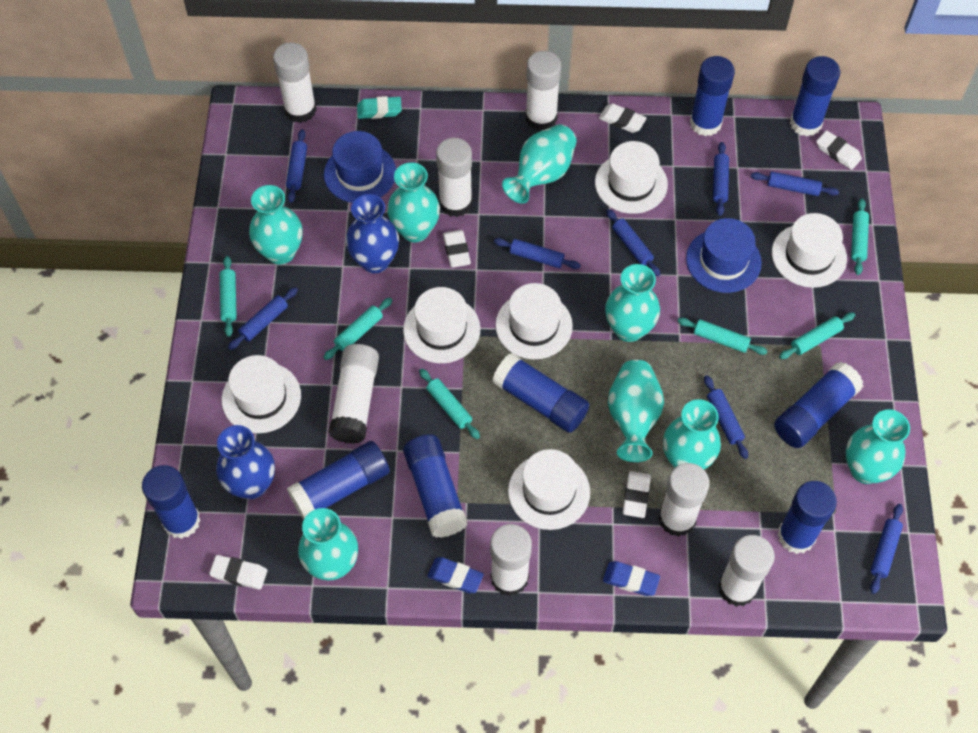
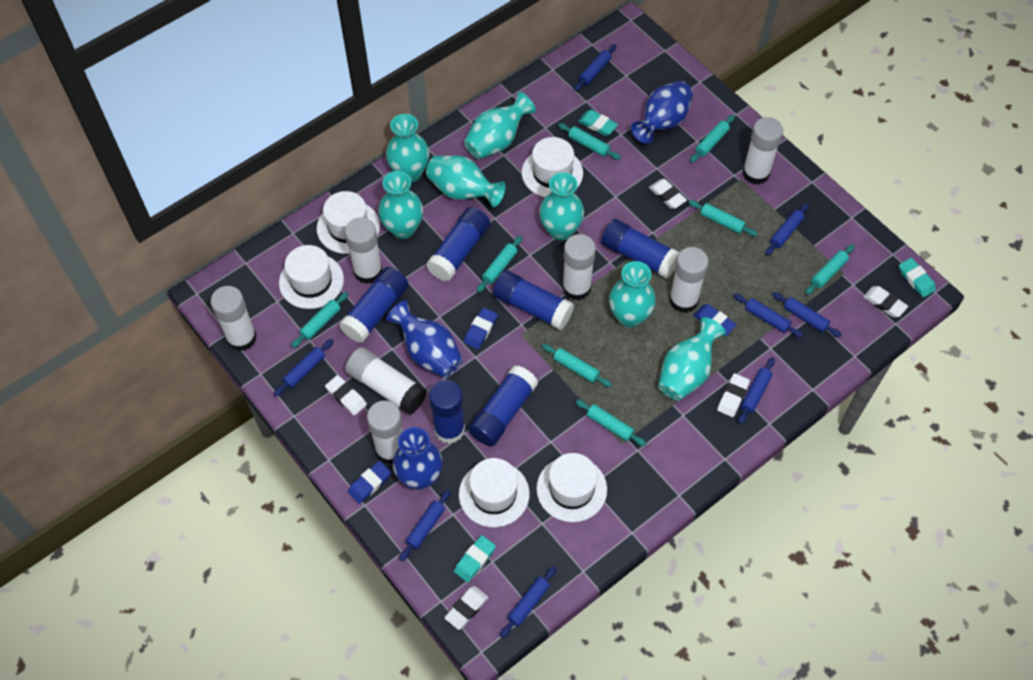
blue eraser: 2 -> 3
blue glue stick: 8 -> 6
blue hat: 2 -> 0
blue vase: 2 -> 3
turquoise eraser: 1 -> 3
turquoise rolling pin: 6 -> 8
turquoise vase: 8 -> 7
white hat: 6 -> 5

